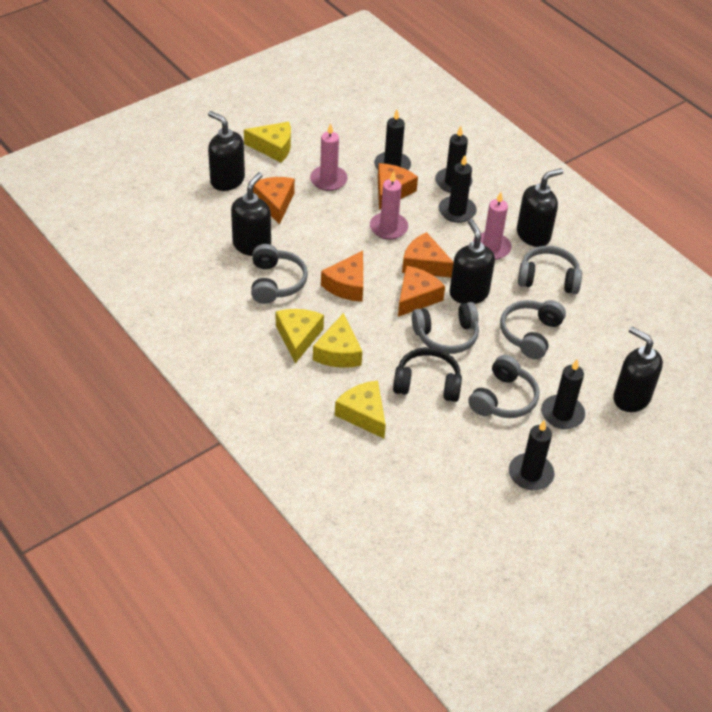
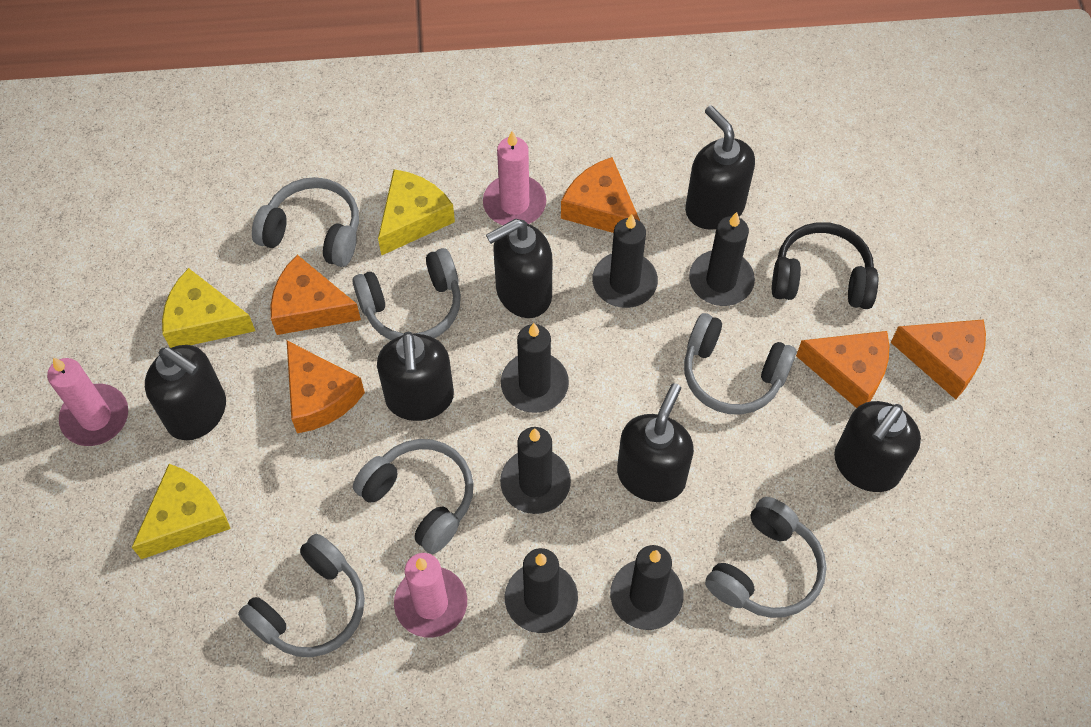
black candle: 5 -> 6
black soap dispenser: 5 -> 6
grey headphones: 5 -> 6
yellow cheese: 4 -> 3

